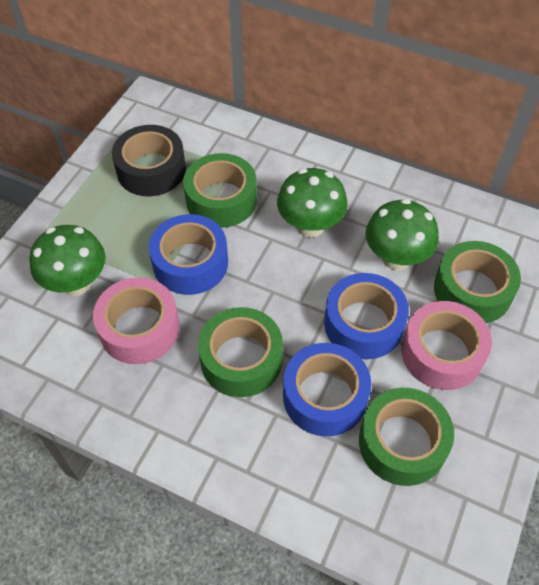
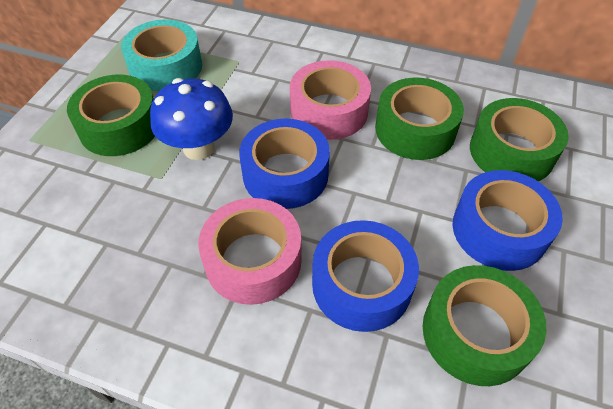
black tape: 1 -> 0
blue mushroom: 0 -> 1
green mushroom: 3 -> 0
turquoise tape: 0 -> 1

